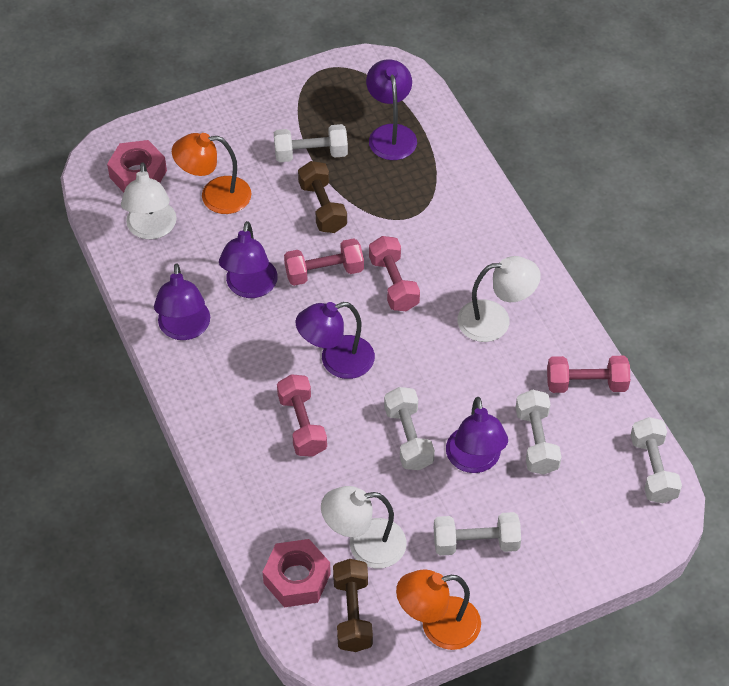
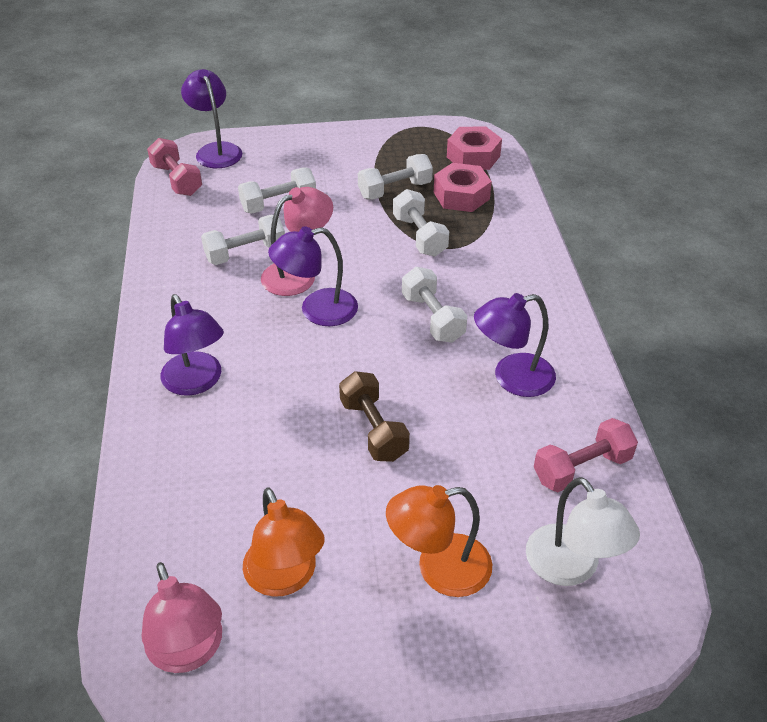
brown dumbbell: 2 -> 1
pink dumbbell: 4 -> 2
pink lamp: 0 -> 2
purple lamp: 5 -> 4
white lamp: 3 -> 1

